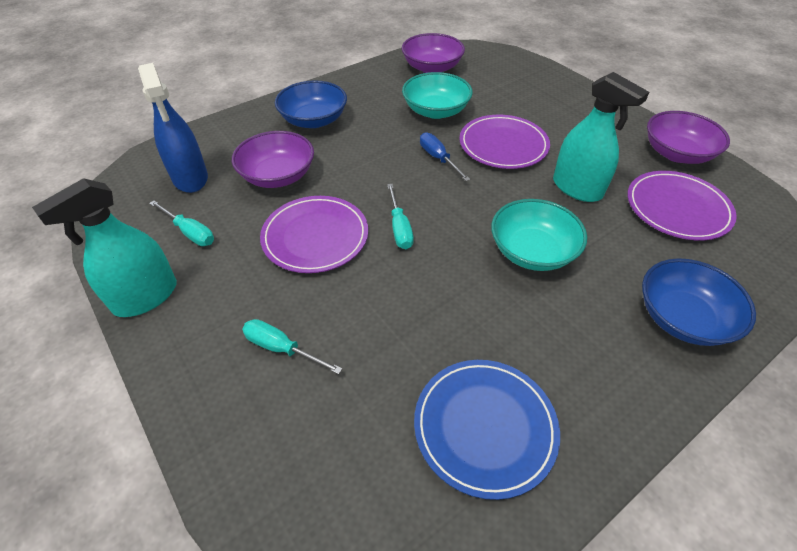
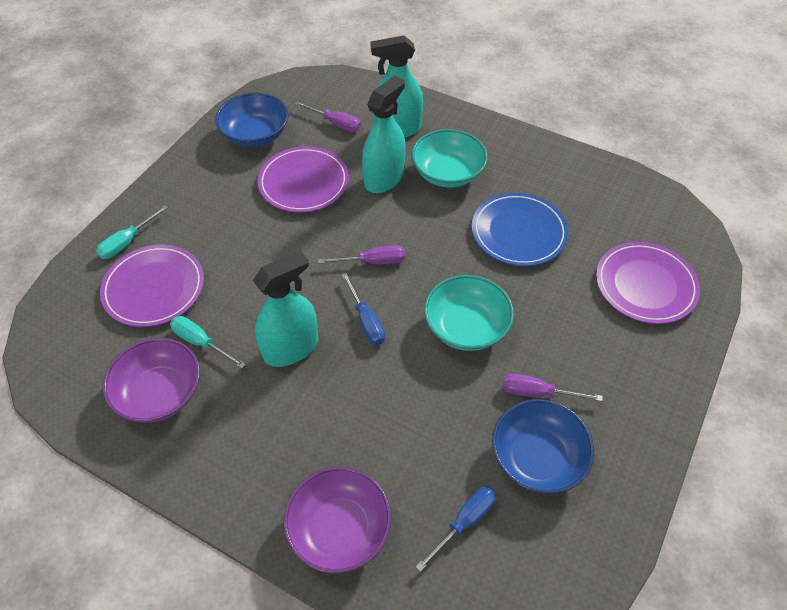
blue screwdriver: 1 -> 2
blue spray bottle: 1 -> 0
purple bowl: 3 -> 2
purple screwdriver: 0 -> 3
turquoise screwdriver: 3 -> 2
turquoise spray bottle: 2 -> 3

